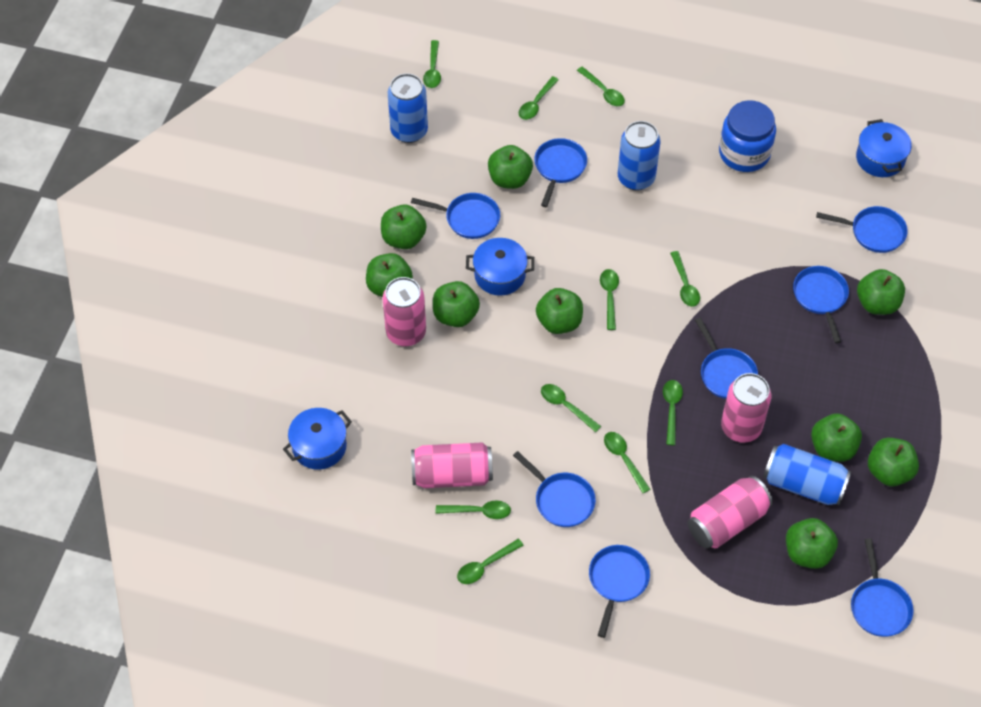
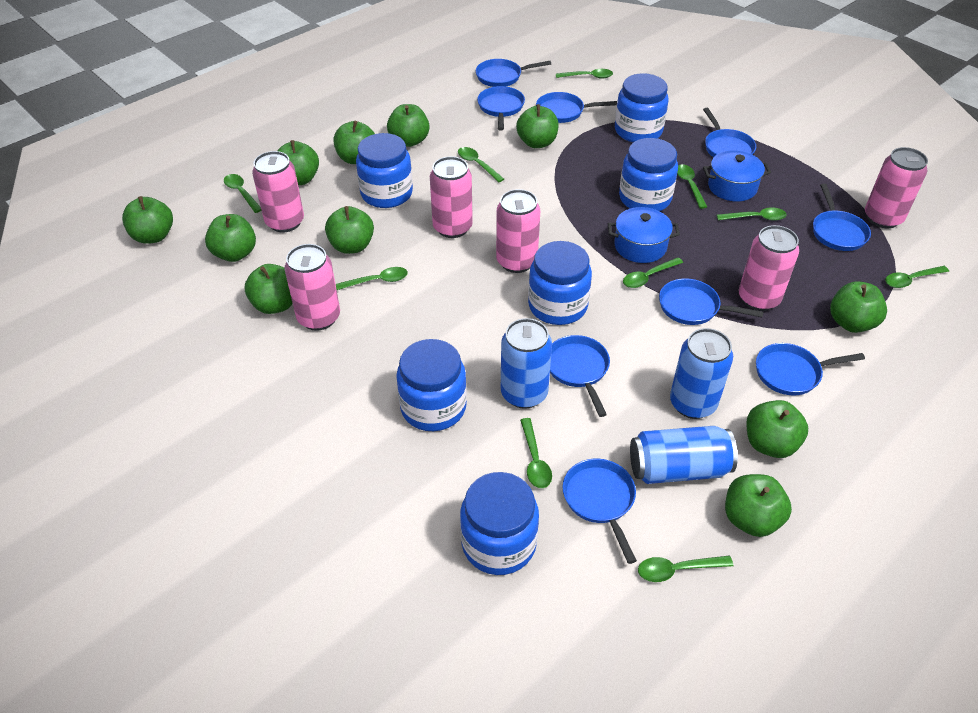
blue jar: 1 -> 6
blue pan: 8 -> 9
blue pot: 3 -> 2
green apple: 9 -> 11
pink can: 4 -> 6

